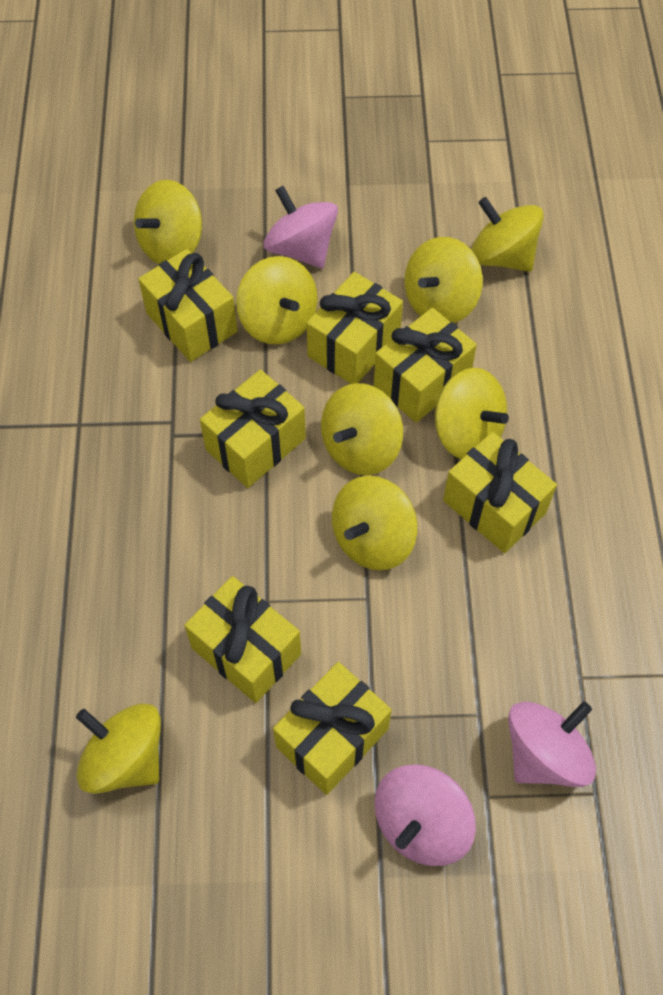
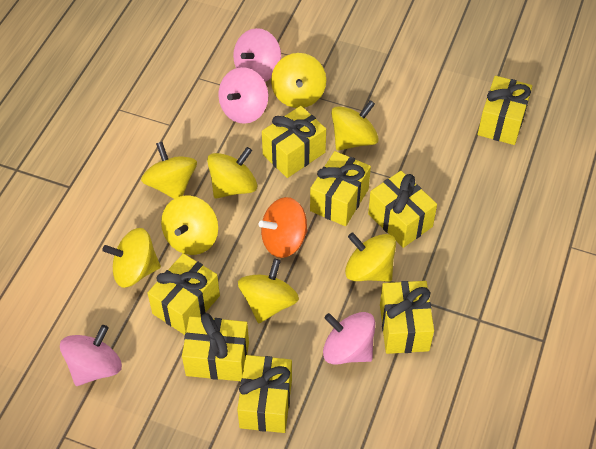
orange spinning top: 0 -> 1
pink spinning top: 3 -> 4
yellow gift: 7 -> 8

